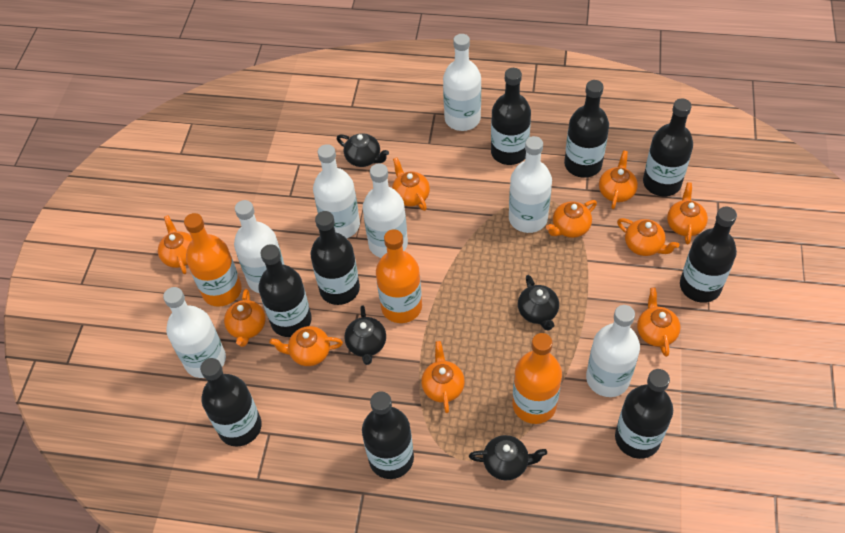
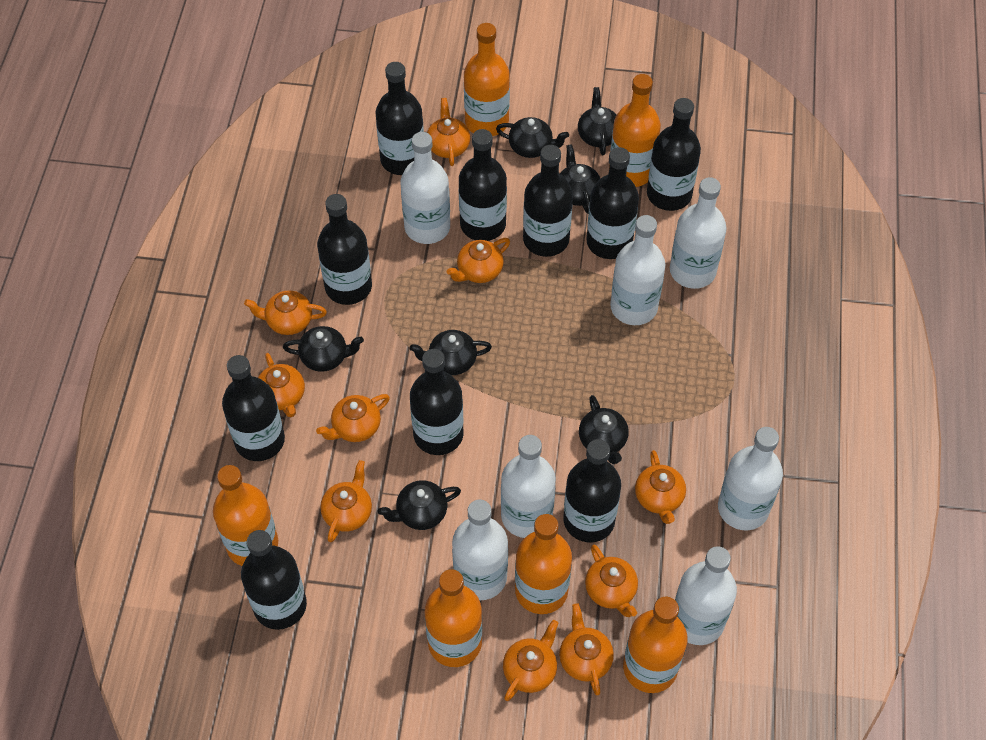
black bottle: 9 -> 10
black teapot: 4 -> 7
orange bottle: 3 -> 6

